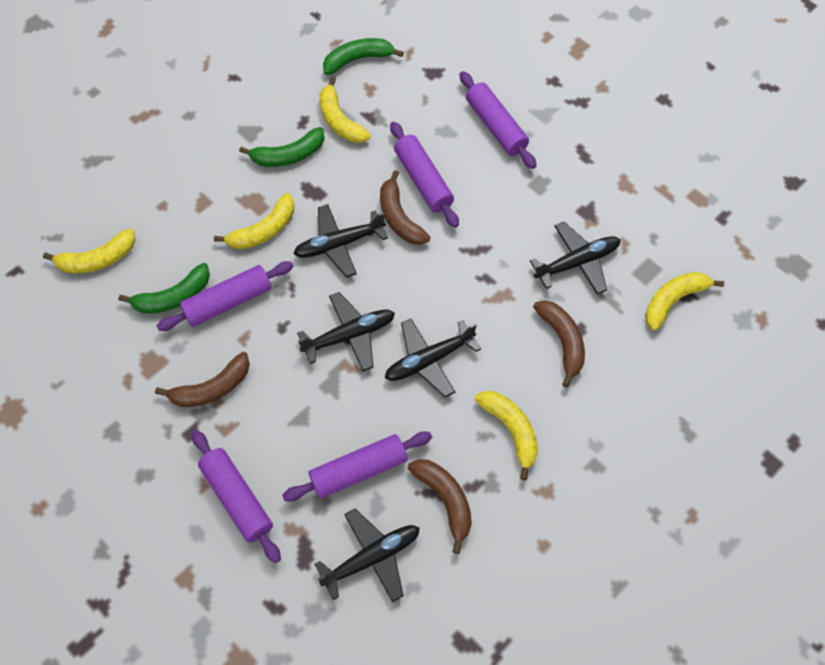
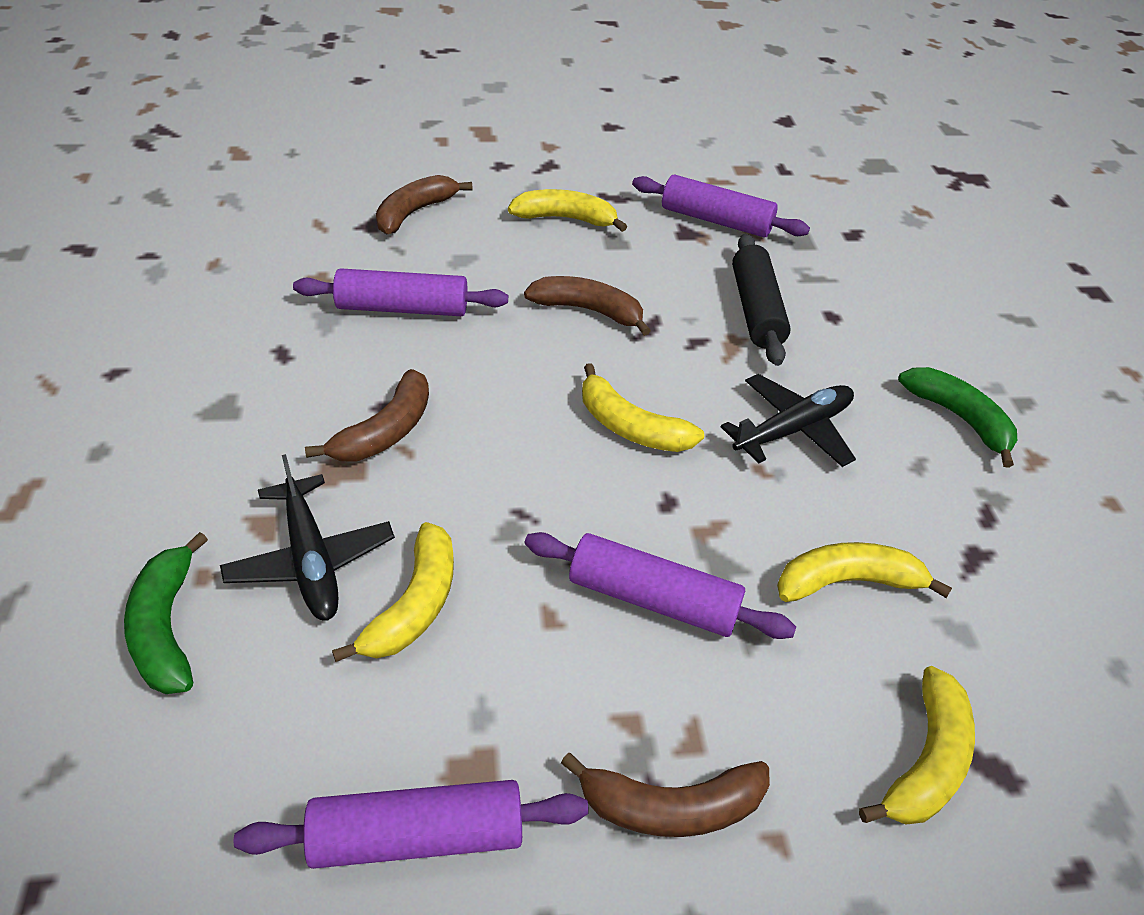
black plane: 5 -> 2
black rolling pin: 0 -> 1
green banana: 3 -> 2
purple rolling pin: 5 -> 4

